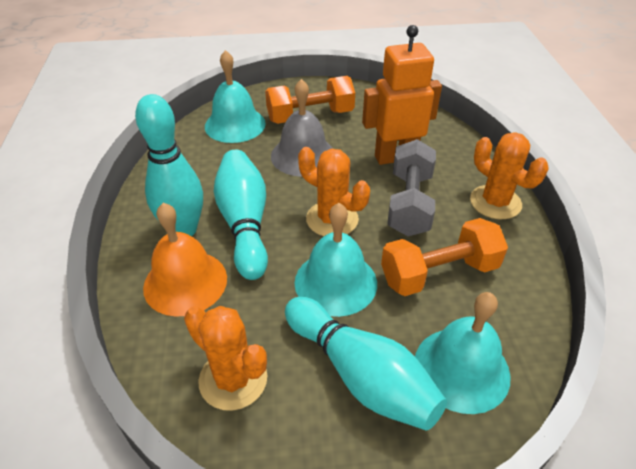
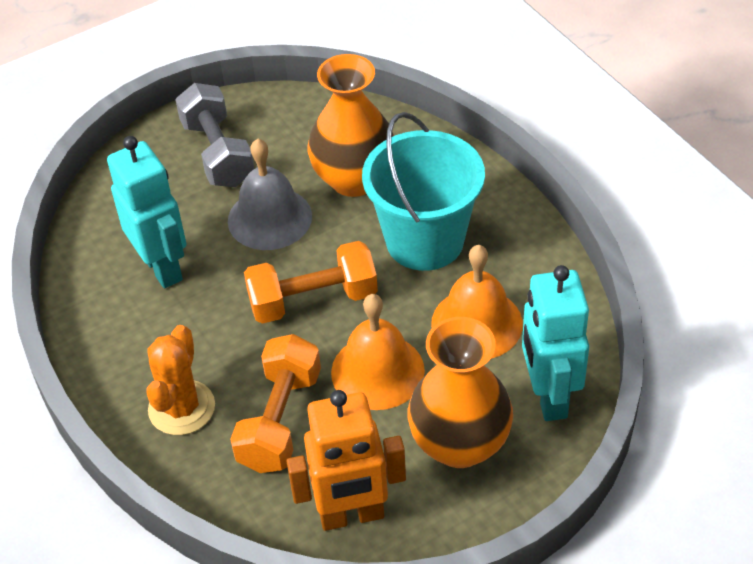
orange bell: 1 -> 2
orange cactus: 3 -> 1
orange vase: 0 -> 2
turquoise bell: 3 -> 0
turquoise bowling pin: 3 -> 0
turquoise bucket: 0 -> 1
turquoise robot: 0 -> 2

